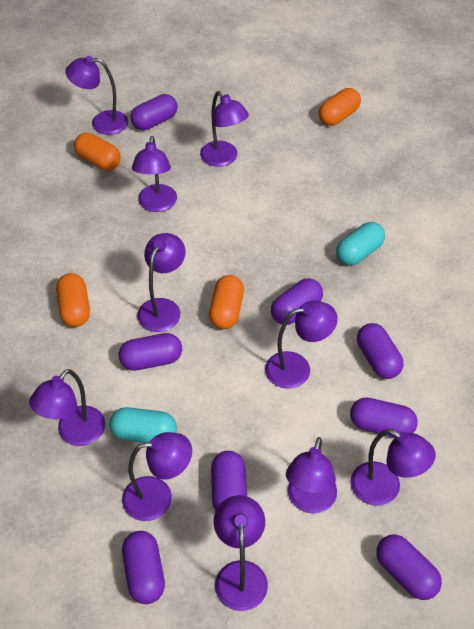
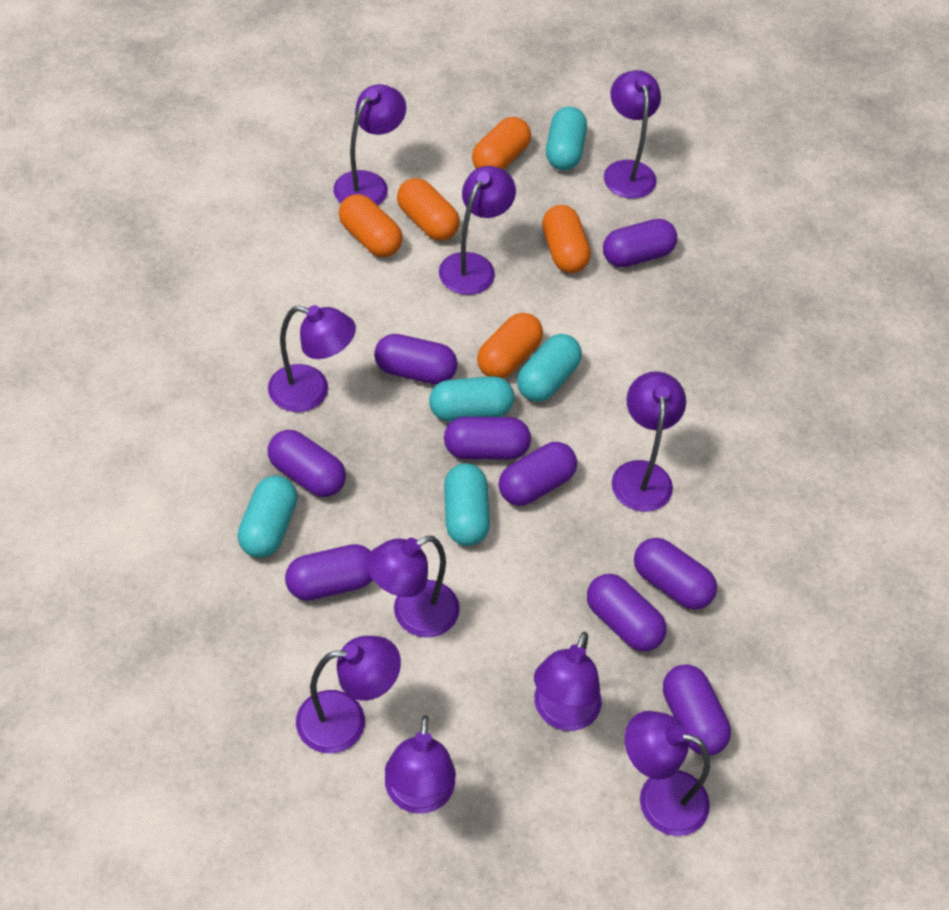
orange capsule: 4 -> 5
purple capsule: 8 -> 9
turquoise capsule: 2 -> 5

